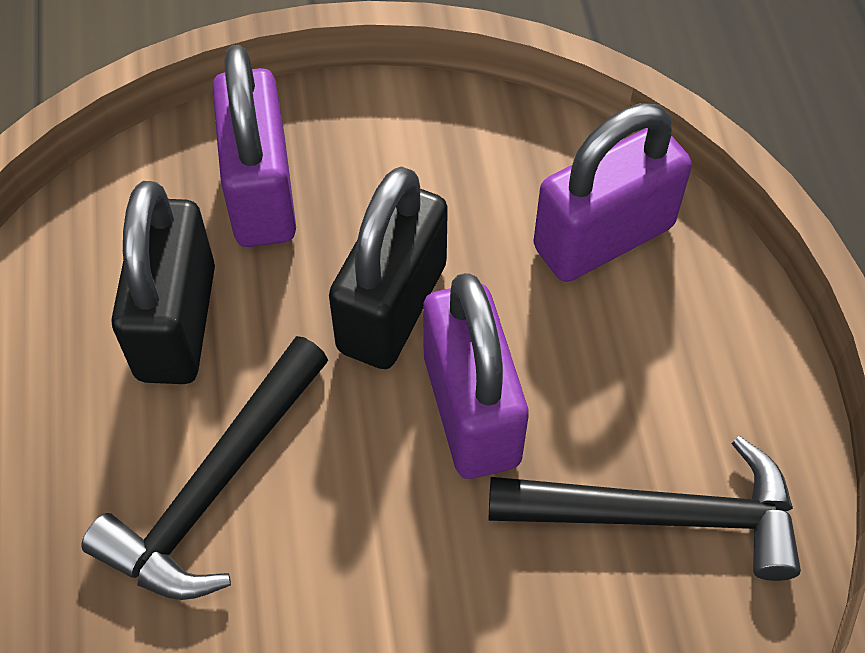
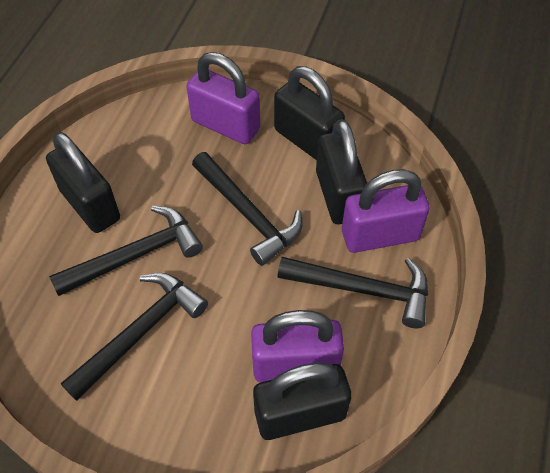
black hammer: 2 -> 4
black padlock: 2 -> 4

